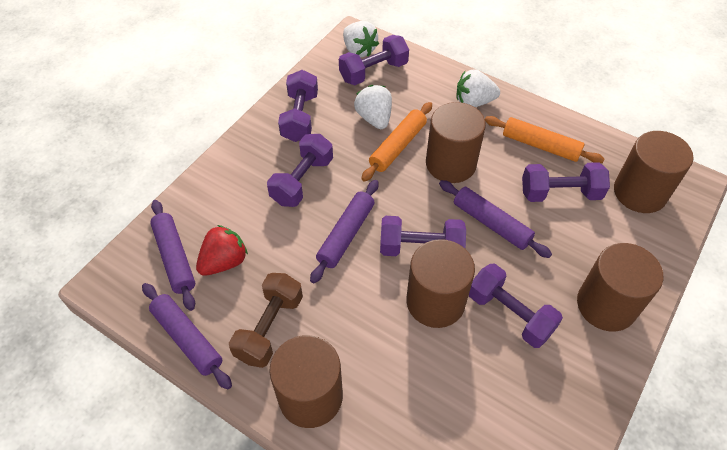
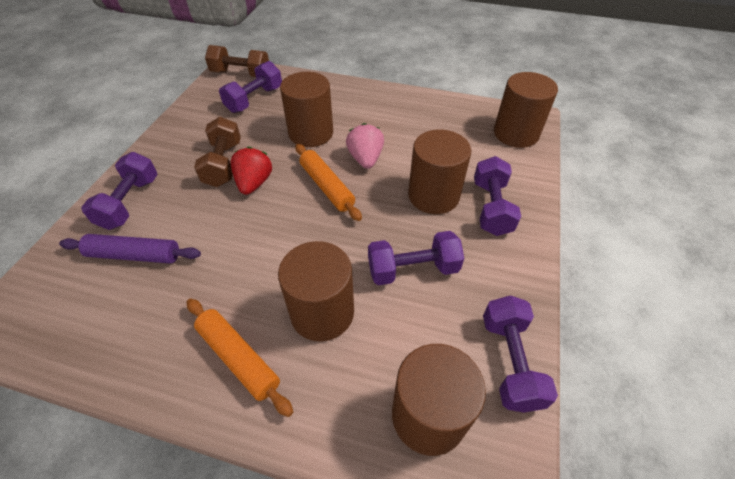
brown dumbbell: 1 -> 2
pink strawberry: 0 -> 1
purple dumbbell: 6 -> 5
purple rolling pin: 4 -> 1
white strawberry: 3 -> 0

